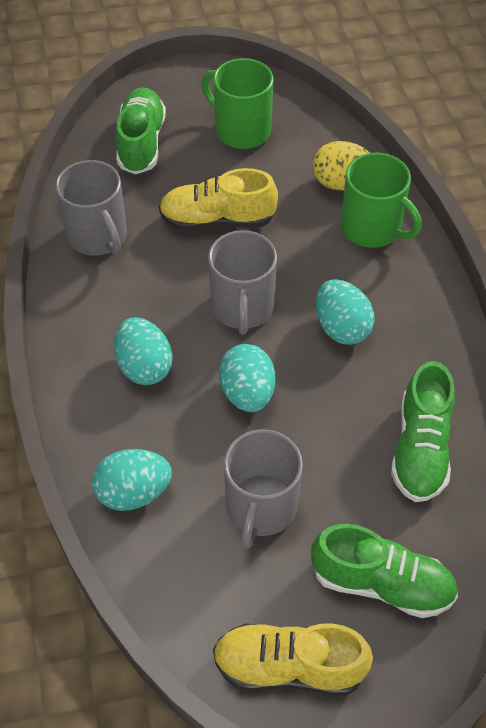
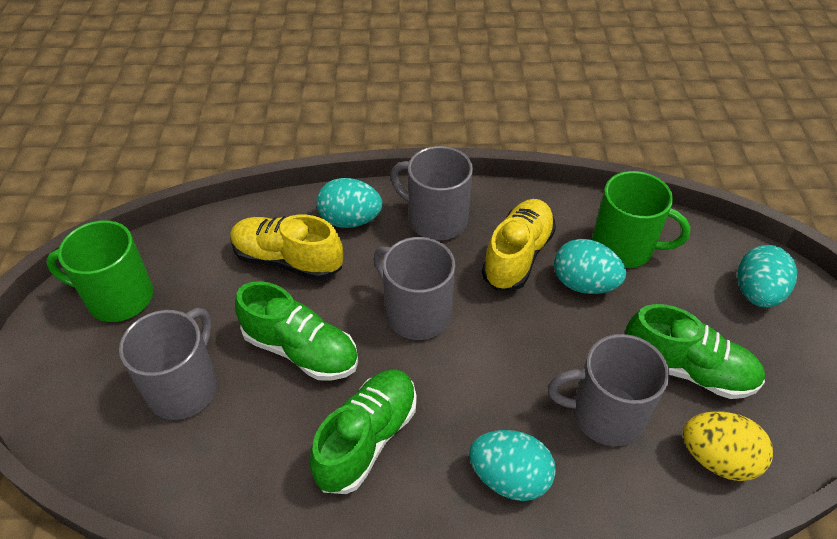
grey mug: 3 -> 4

